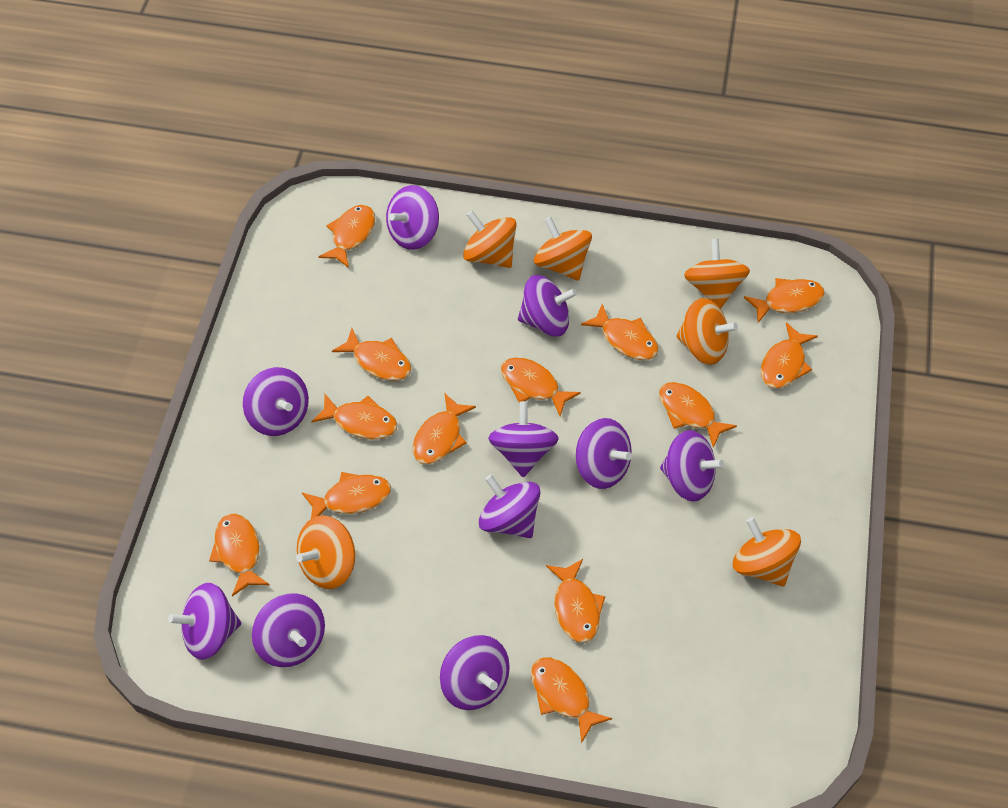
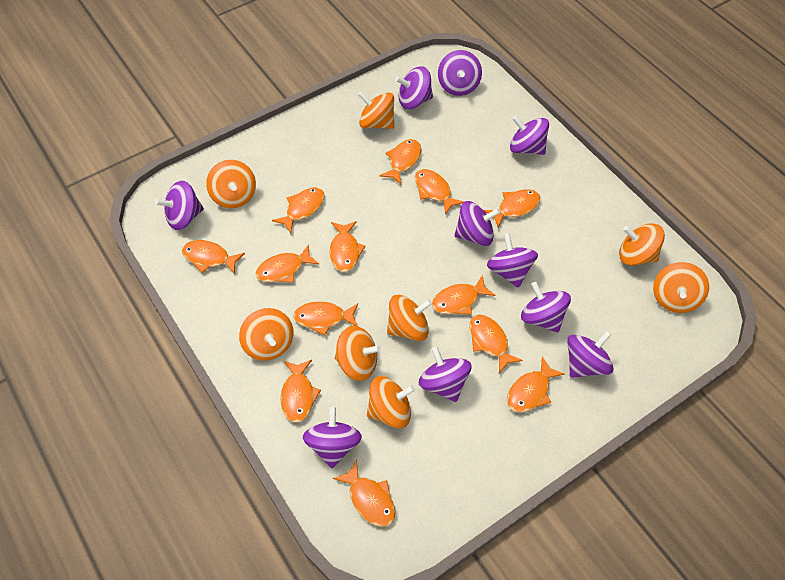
orange spinning top: 6 -> 8

